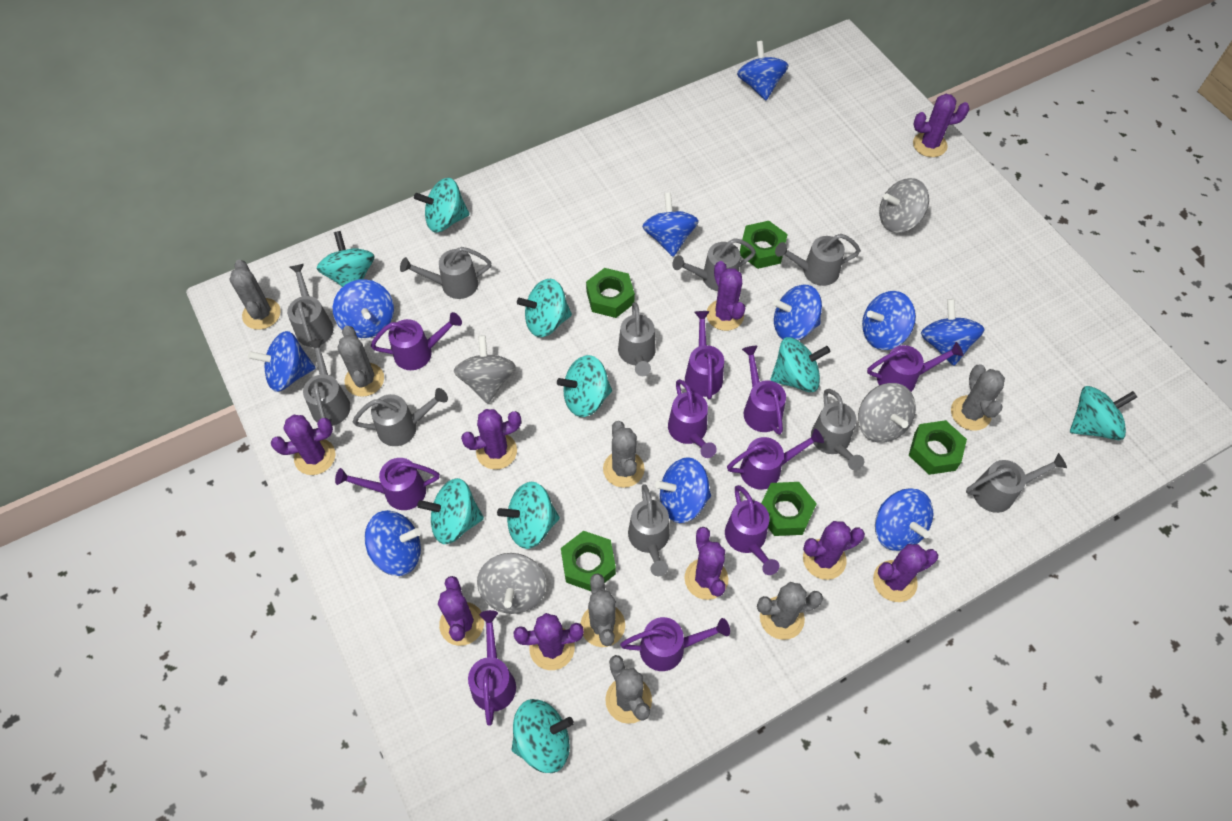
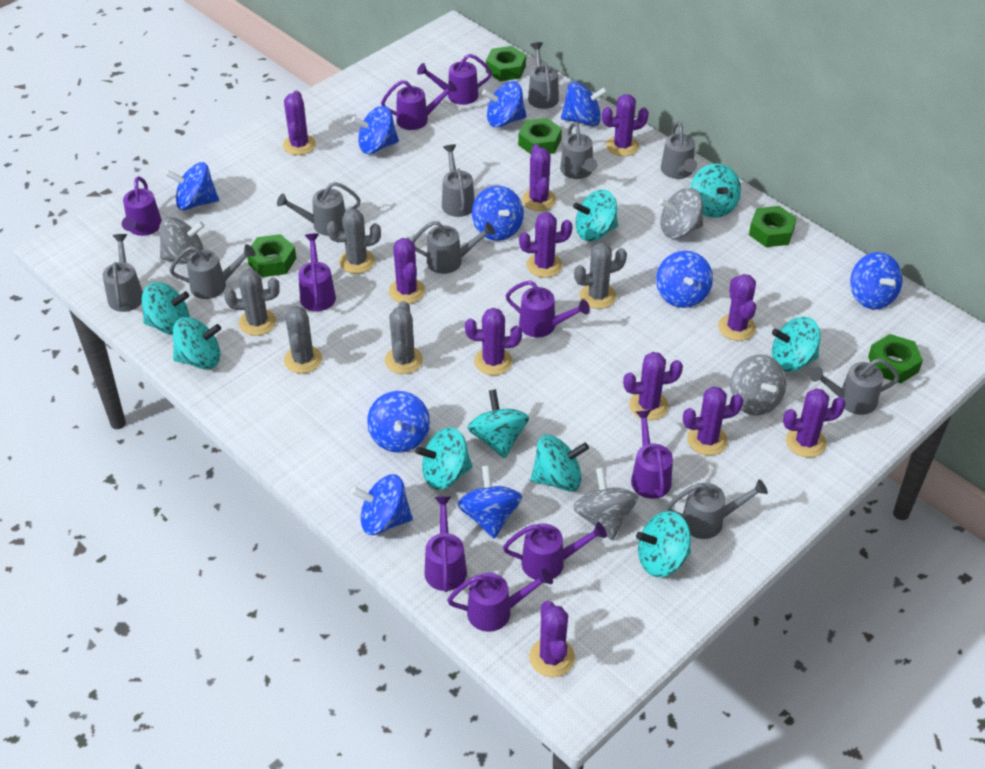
grey cactus: 7 -> 5
purple cactus: 9 -> 11
purple watering can: 10 -> 9

